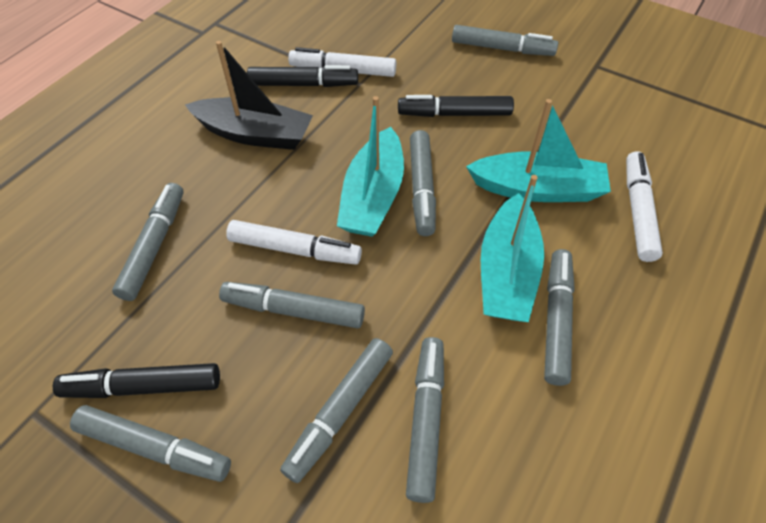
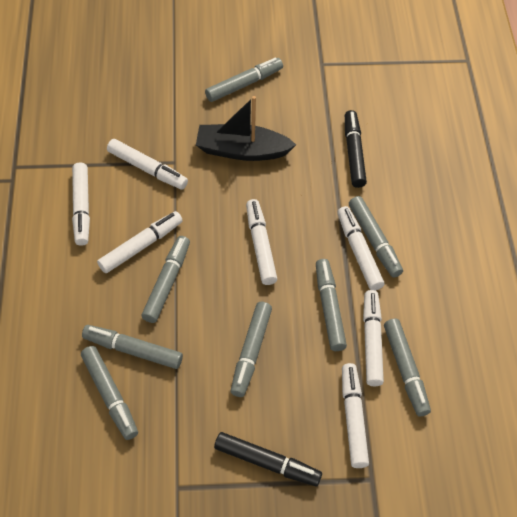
black marker: 3 -> 2
turquoise boat: 3 -> 0
white marker: 3 -> 7

